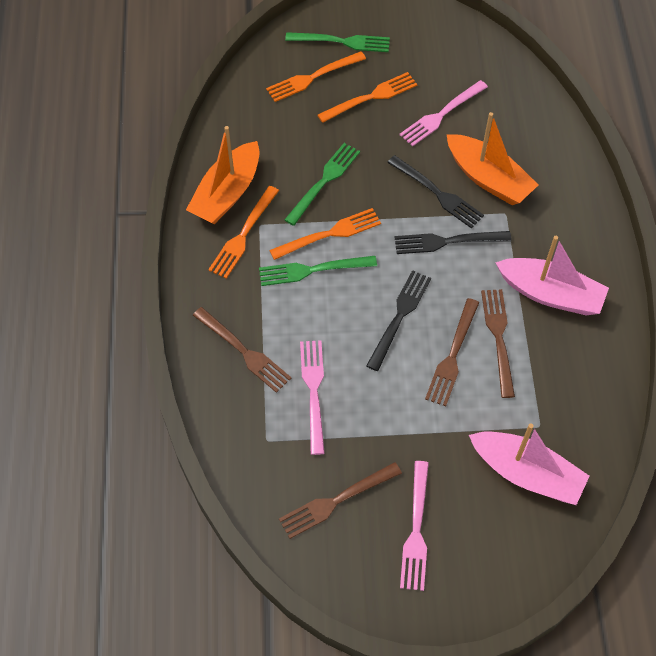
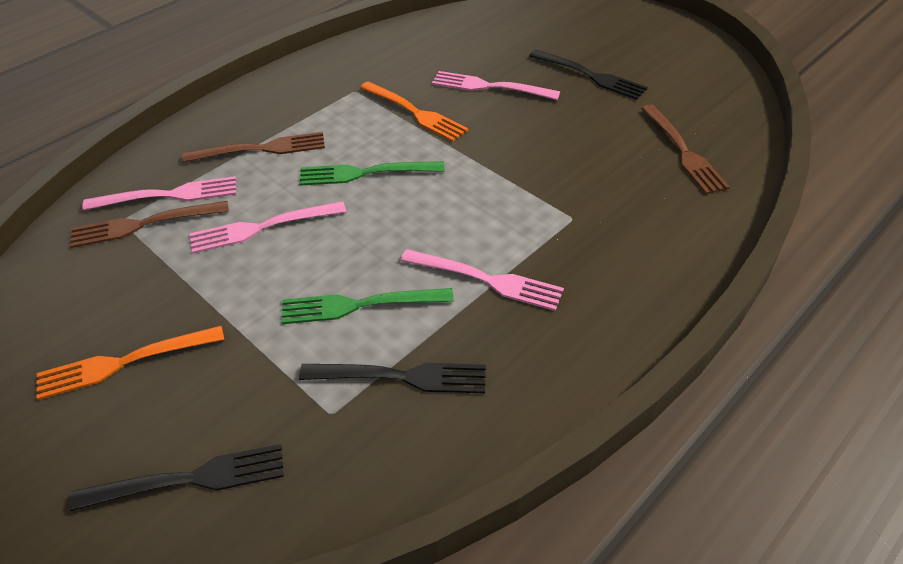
brown fork: 4 -> 3
green fork: 3 -> 2
orange boat: 2 -> 0
orange fork: 4 -> 2
pink boat: 2 -> 0
pink fork: 3 -> 4

